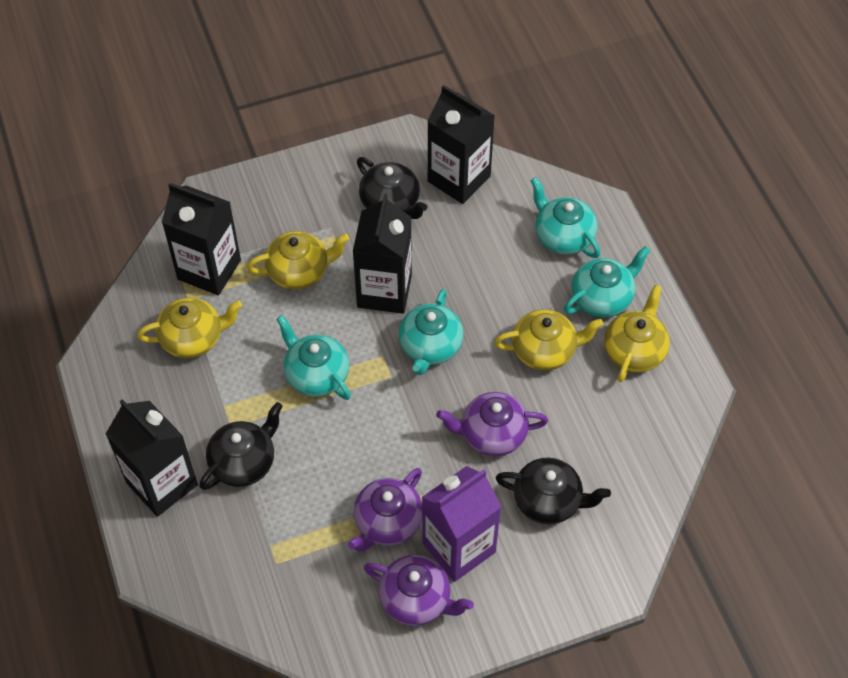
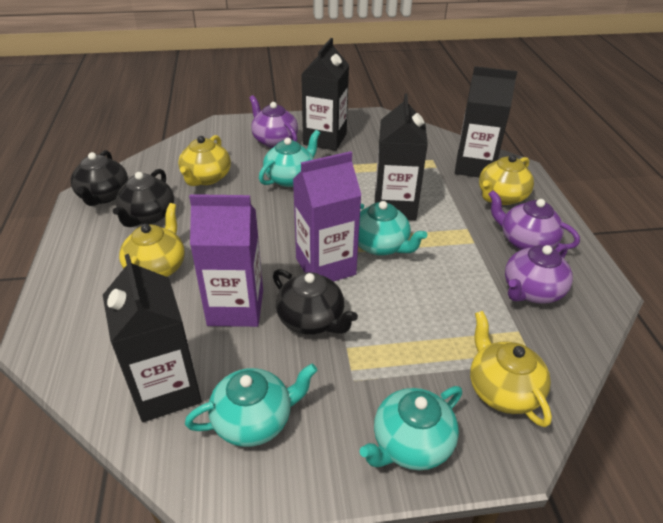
purple carton: 1 -> 2

